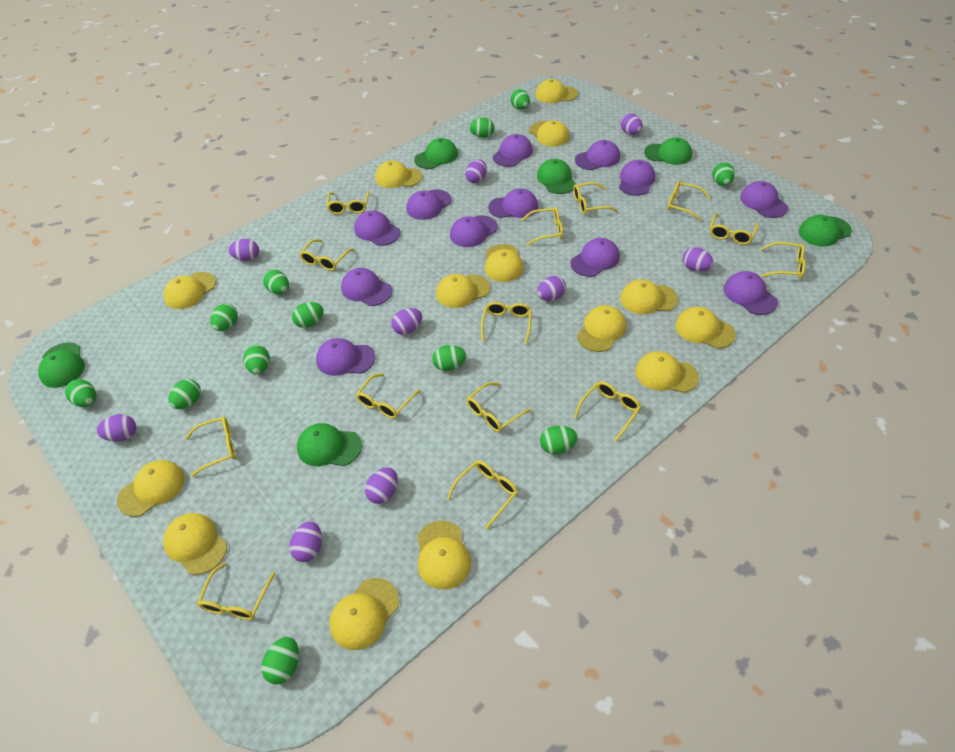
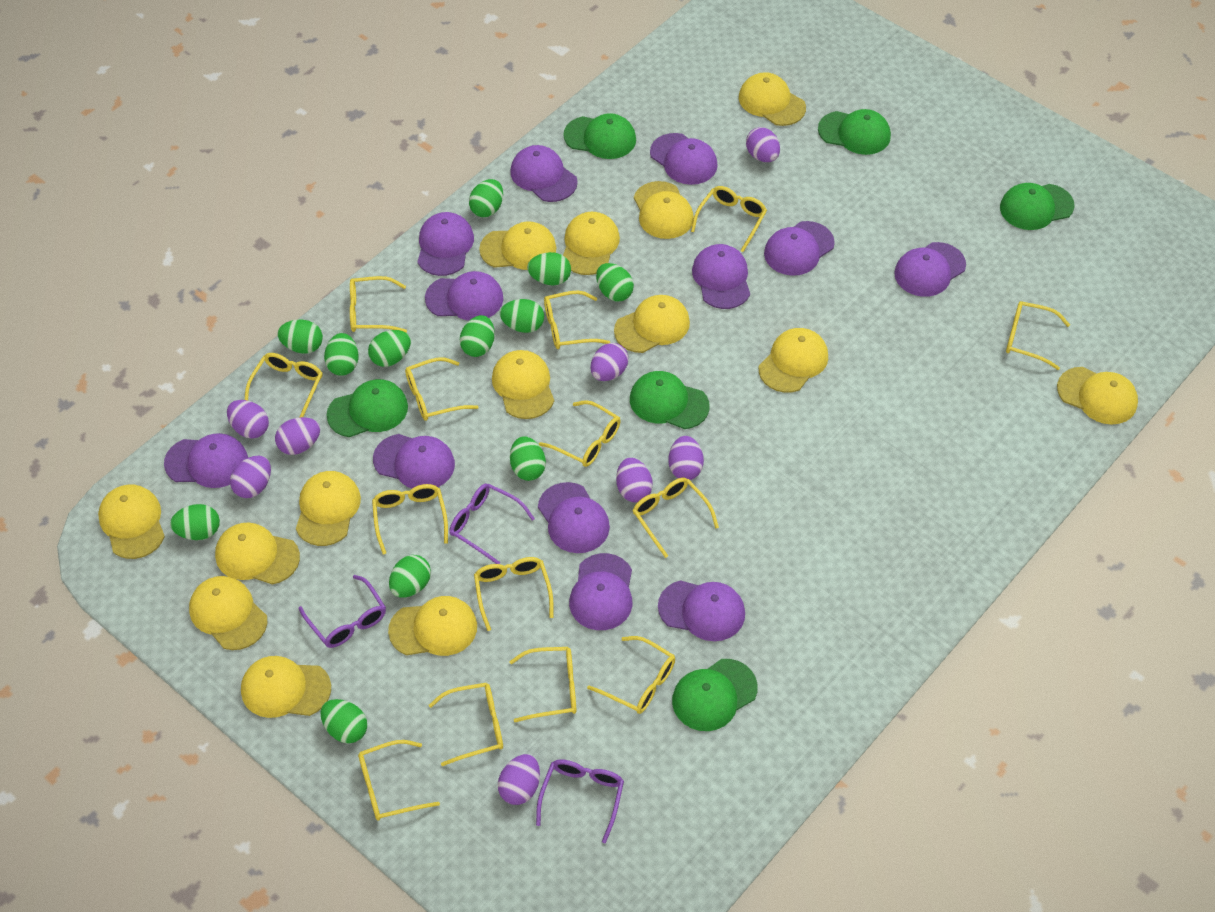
purple egg: 9 -> 8
purple glasses: 0 -> 3

